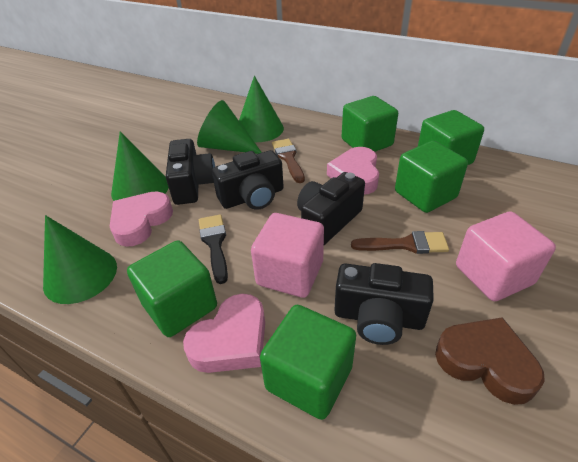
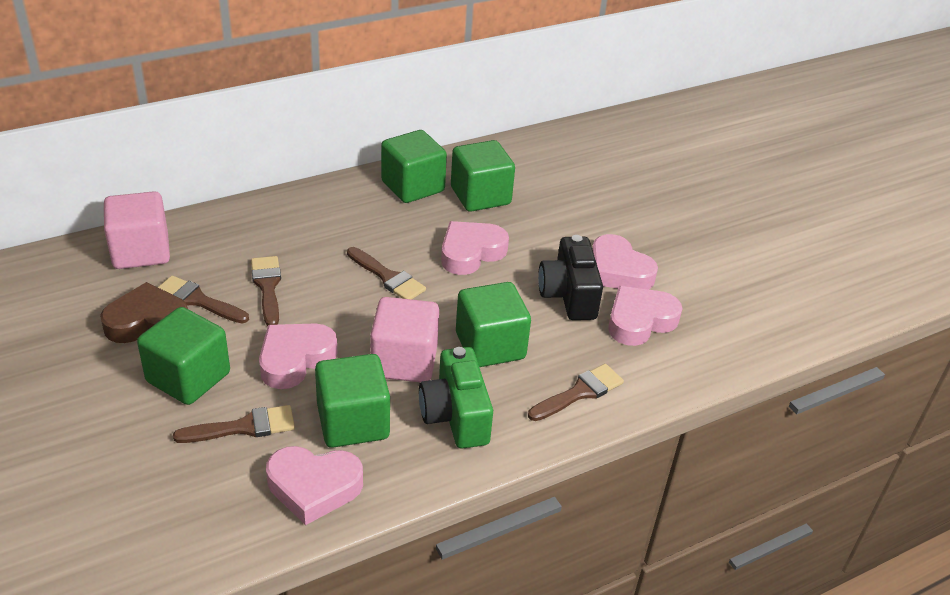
black brush: 1 -> 0
black camera: 4 -> 1
brown brush: 2 -> 5
green camera: 0 -> 1
green cone: 4 -> 0
pink heart: 3 -> 5

